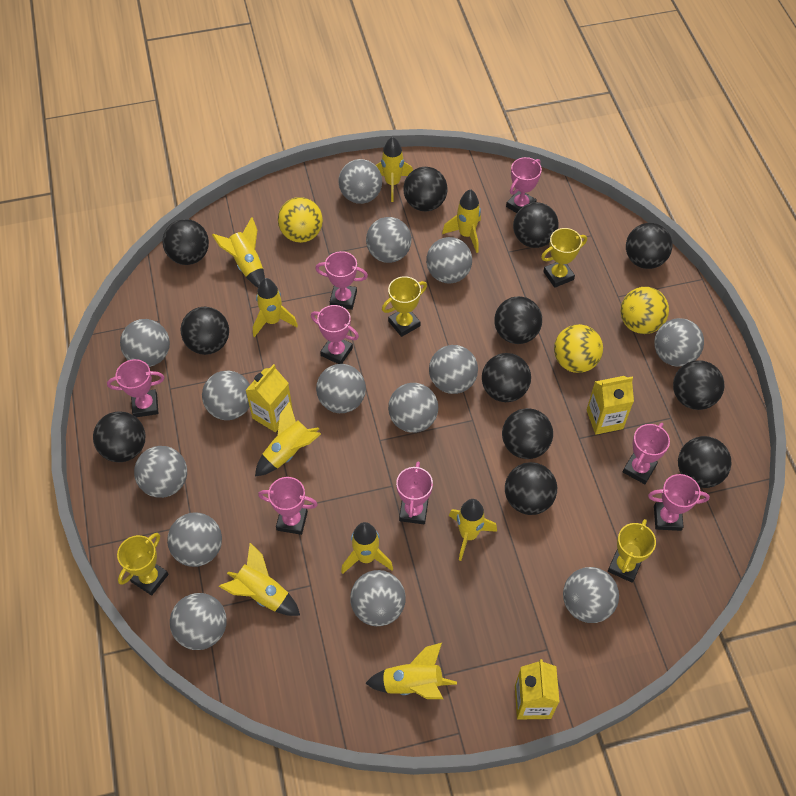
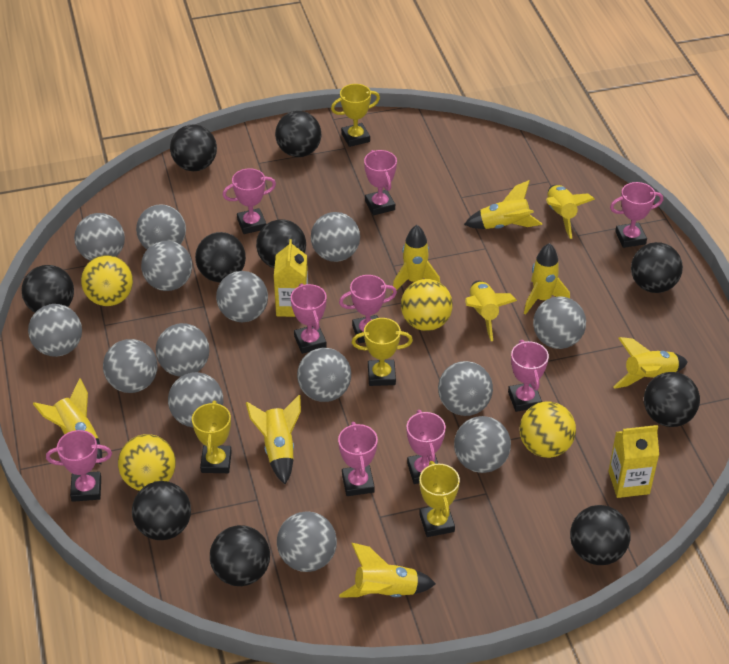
black ball: 12 -> 10
pink trophy: 8 -> 9
yellow ball: 3 -> 4
yellow carton: 3 -> 2

